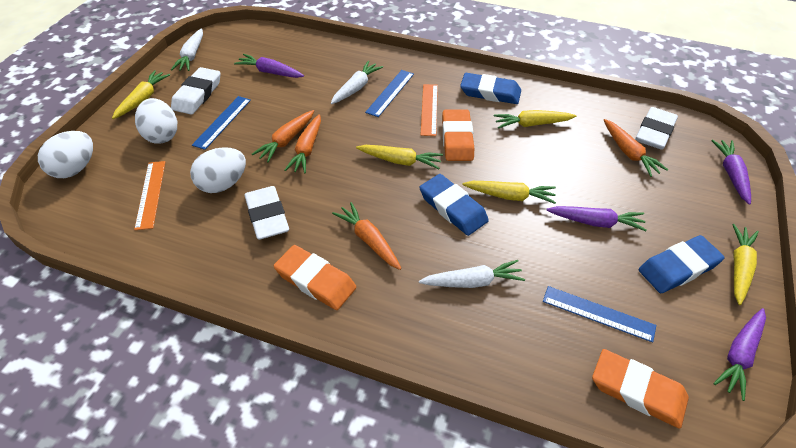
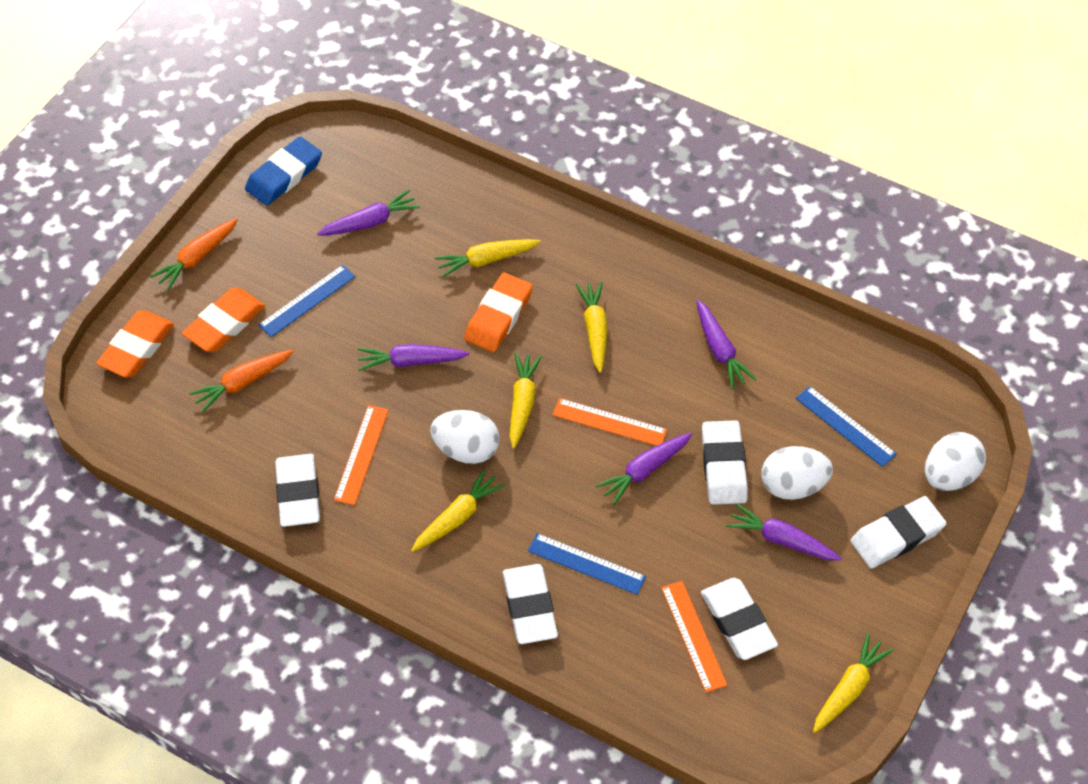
blue eraser: 3 -> 1
orange carrot: 4 -> 2
orange ruler: 2 -> 3
purple carrot: 4 -> 5
white carrot: 3 -> 0
white eraser: 3 -> 5

